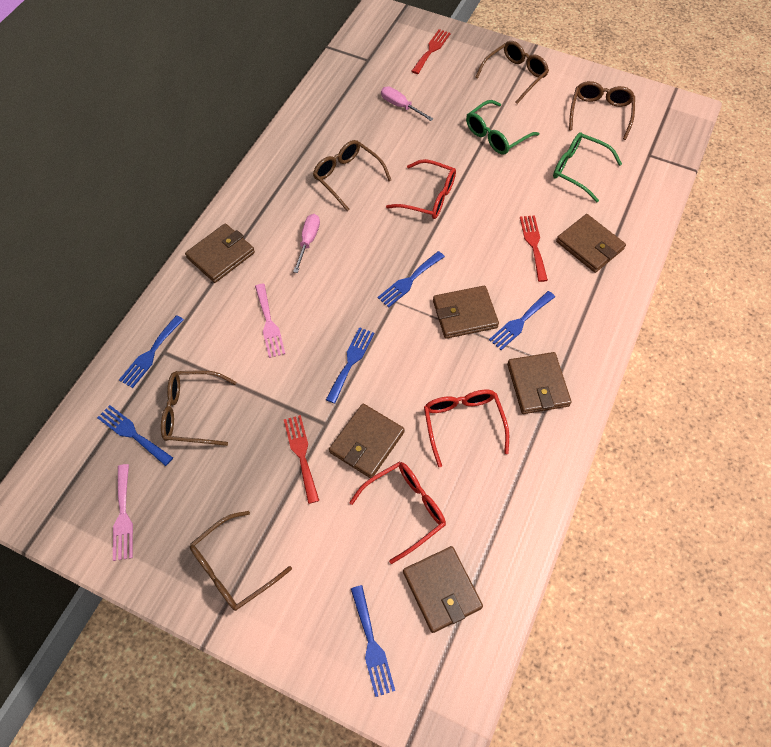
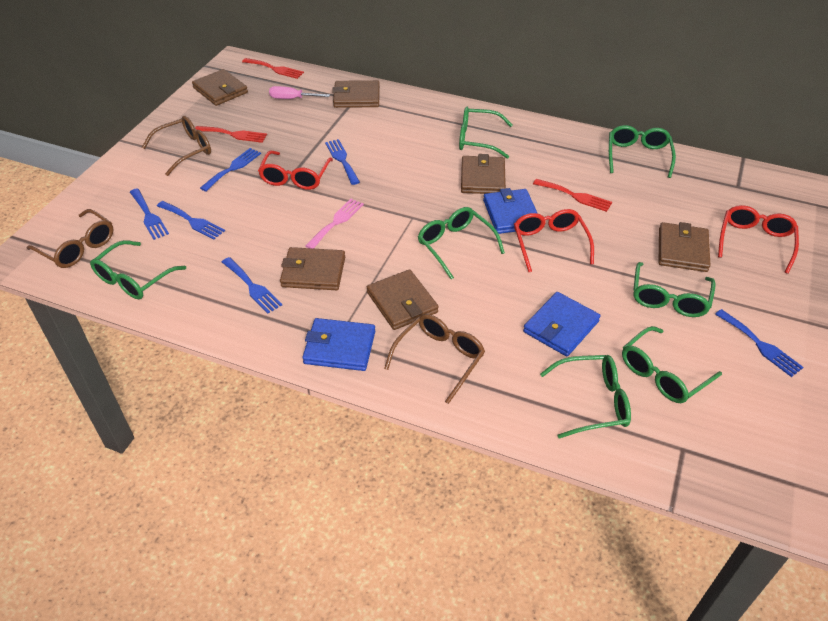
blue wallet: 0 -> 3
brown glasses: 5 -> 3
green glasses: 2 -> 7
pink fork: 2 -> 1
pink screwdriver: 2 -> 1

